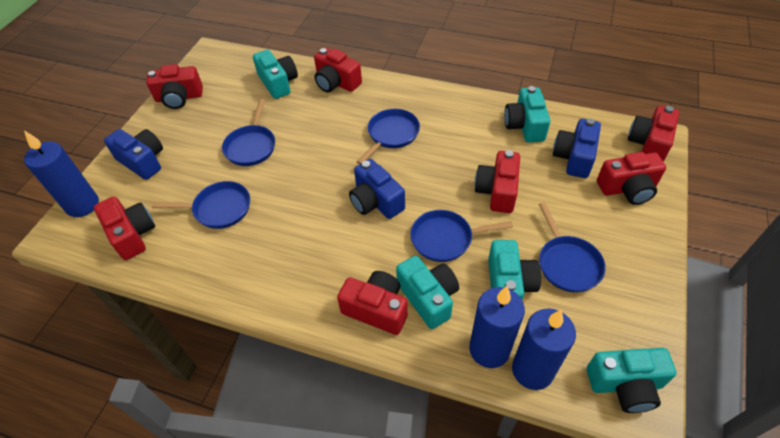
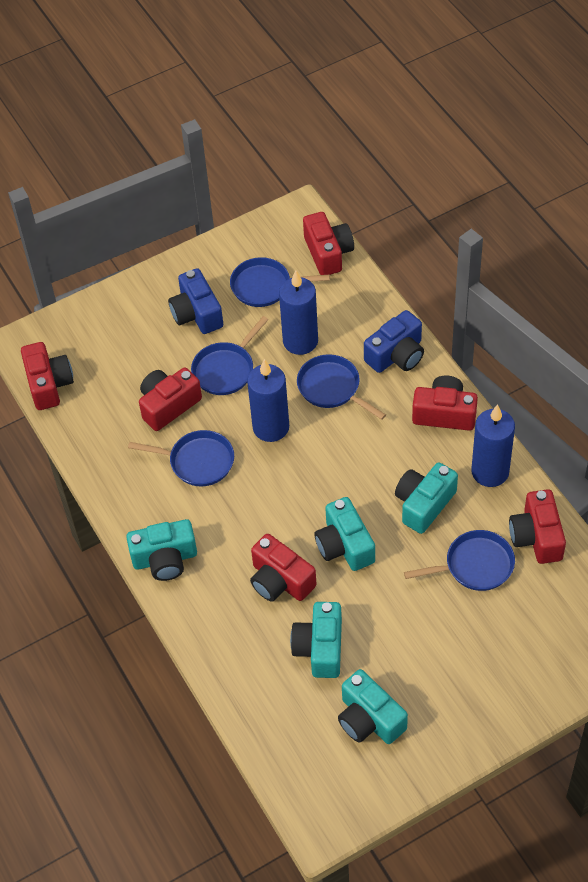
blue camera: 3 -> 2
red camera: 7 -> 6

